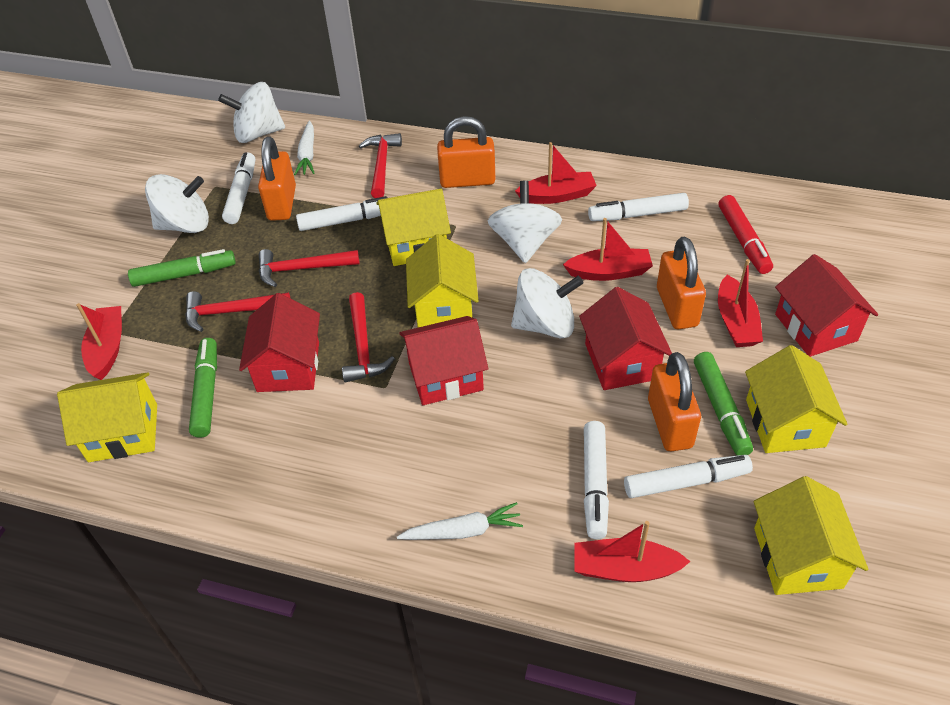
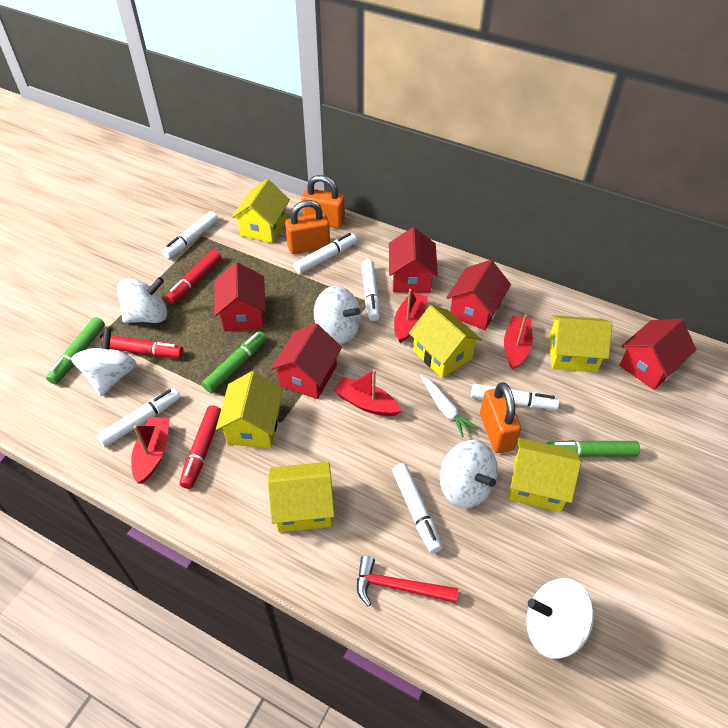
orange padlock: 4 -> 3
red boat: 5 -> 4
red hammer: 4 -> 1
red house: 4 -> 5
red marker: 1 -> 3
white carrot: 2 -> 1
white marker: 5 -> 6
white spinning top: 4 -> 5
yellow house: 5 -> 6

